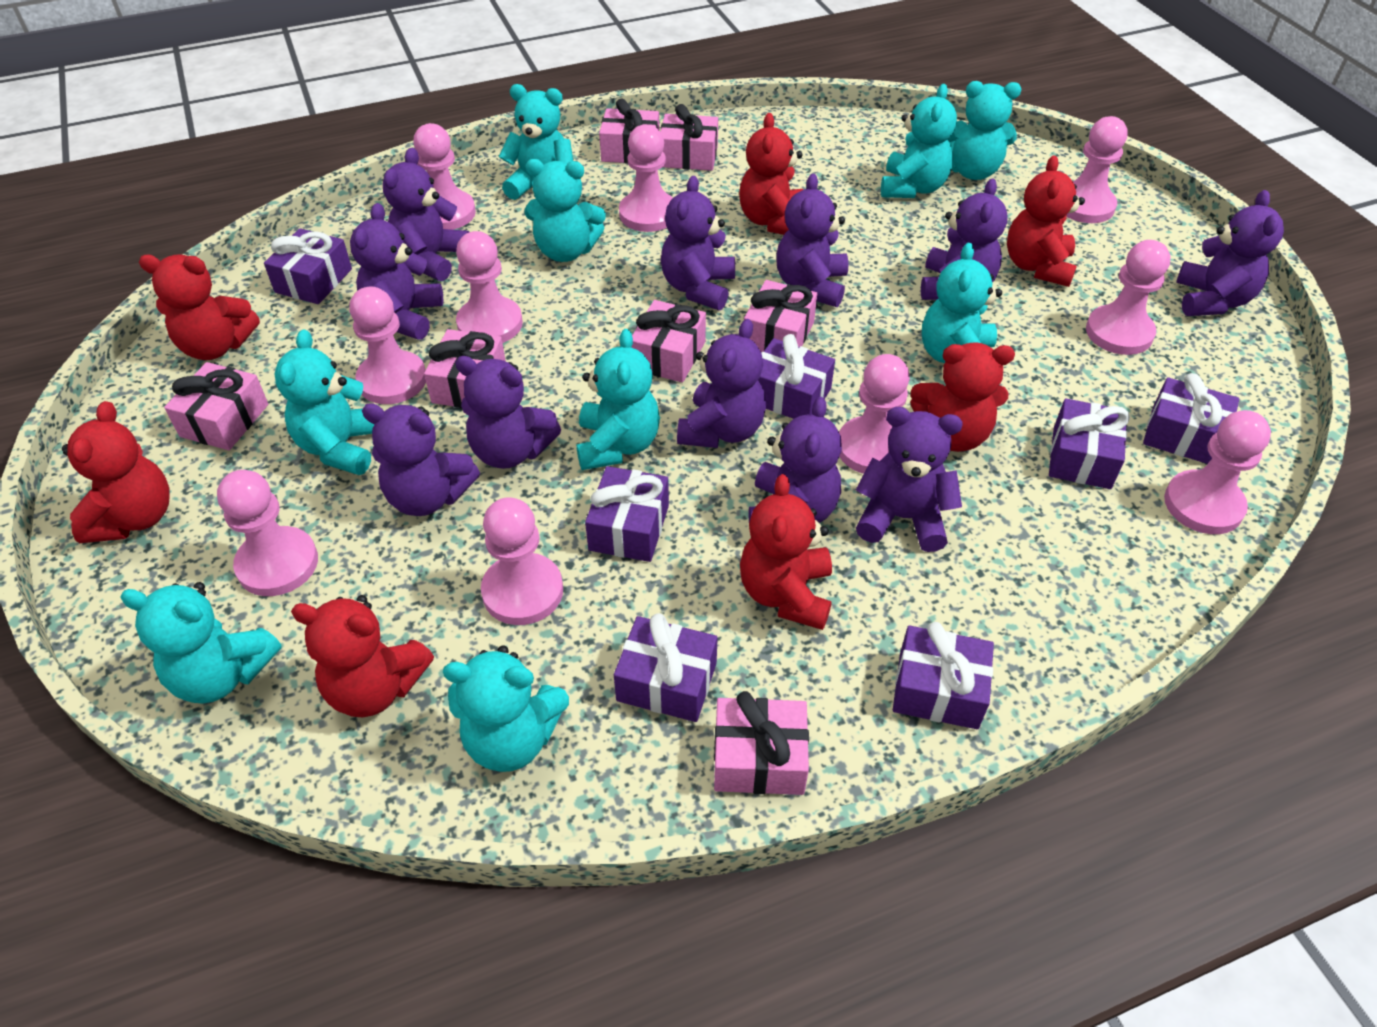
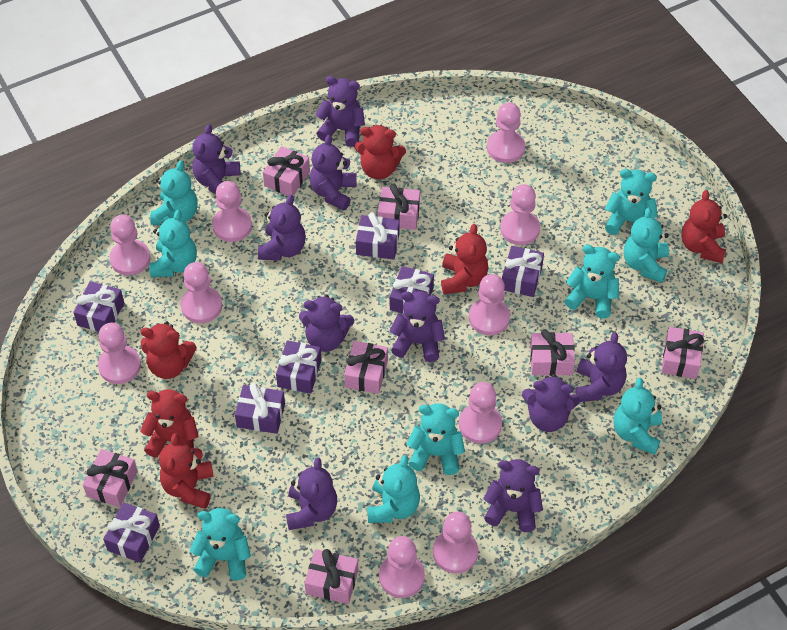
purple teddy bear: 11 -> 10
red teddy bear: 7 -> 6

